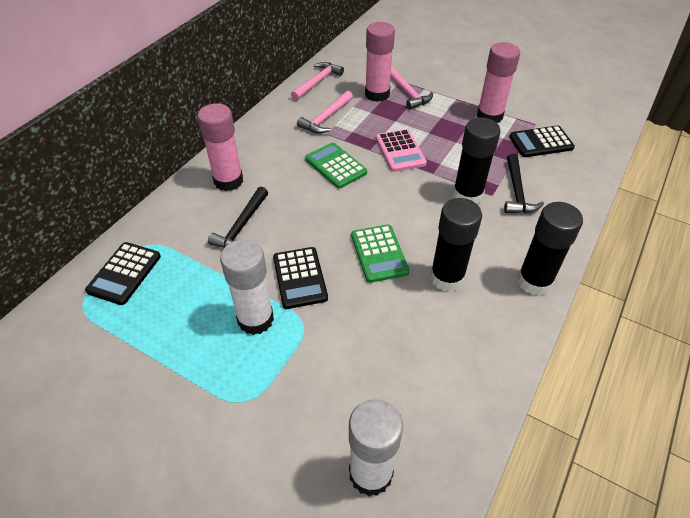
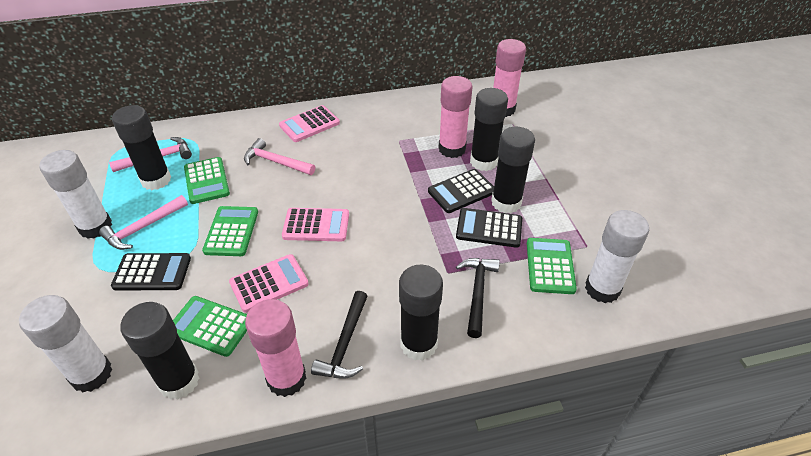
black glue stick: 3 -> 5
green calculator: 2 -> 4
pink calculator: 1 -> 3
white glue stick: 2 -> 3

